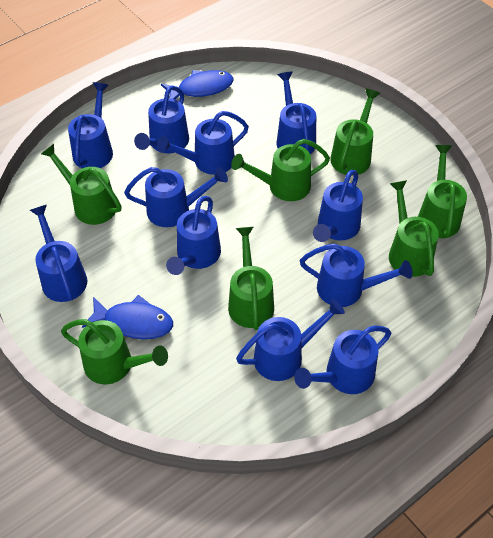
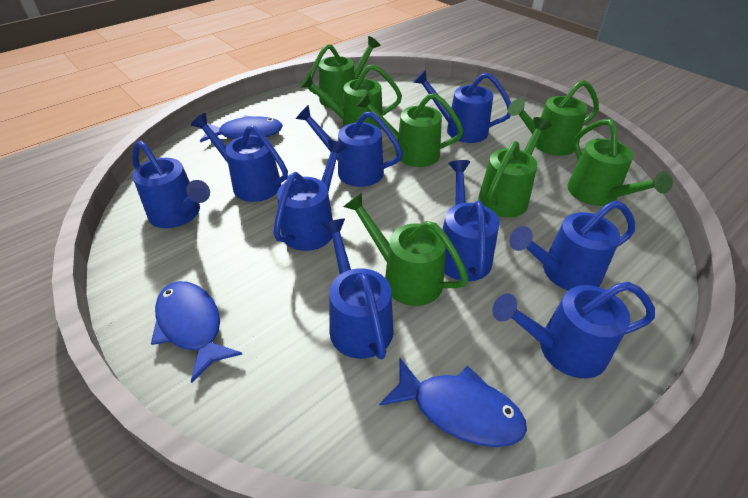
blue fish: 2 -> 3
blue watering can: 11 -> 9

